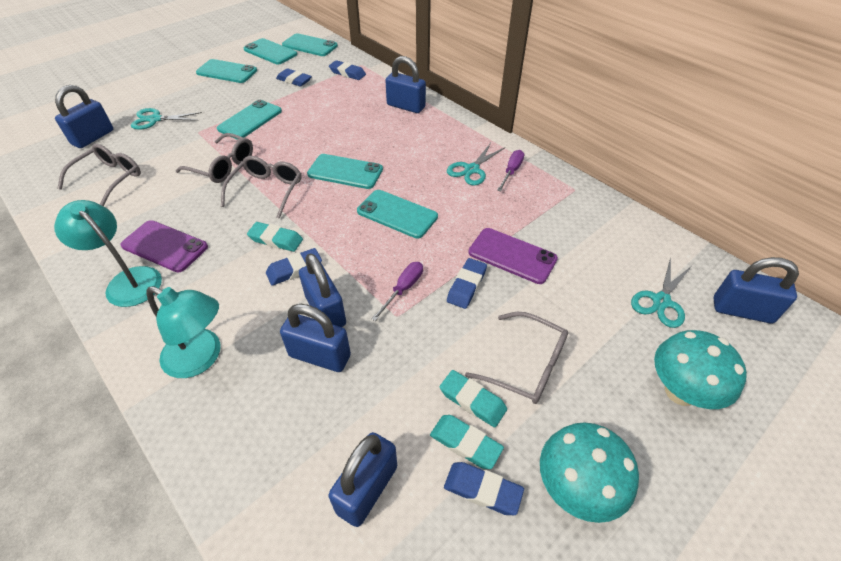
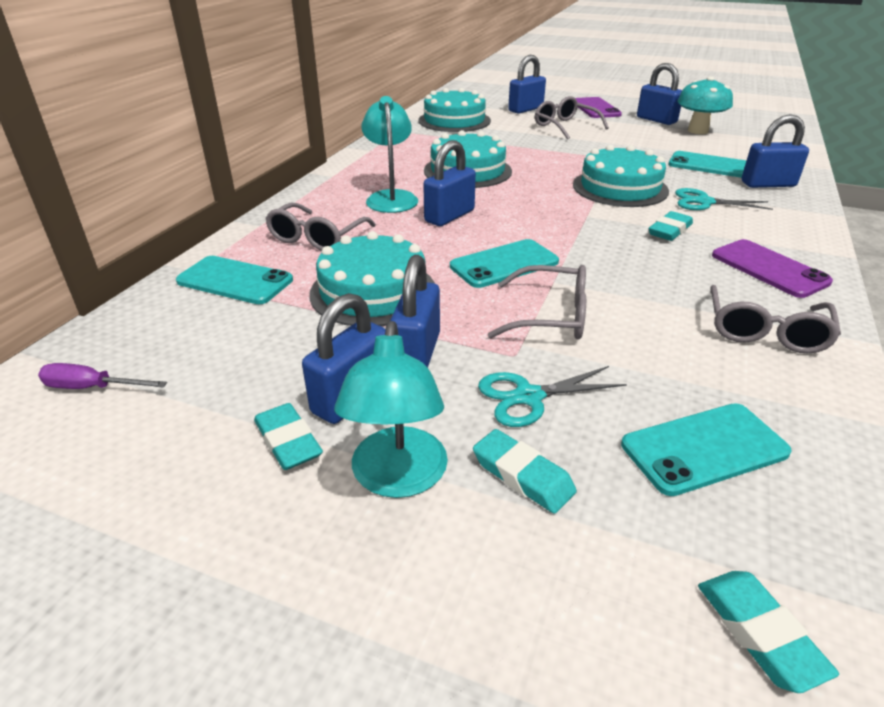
blue eraser: 5 -> 0
purple screwdriver: 2 -> 1
turquoise cake: 0 -> 4
turquoise eraser: 3 -> 4
turquoise mushroom: 2 -> 1
turquoise phone: 6 -> 4
turquoise scissors: 3 -> 2

